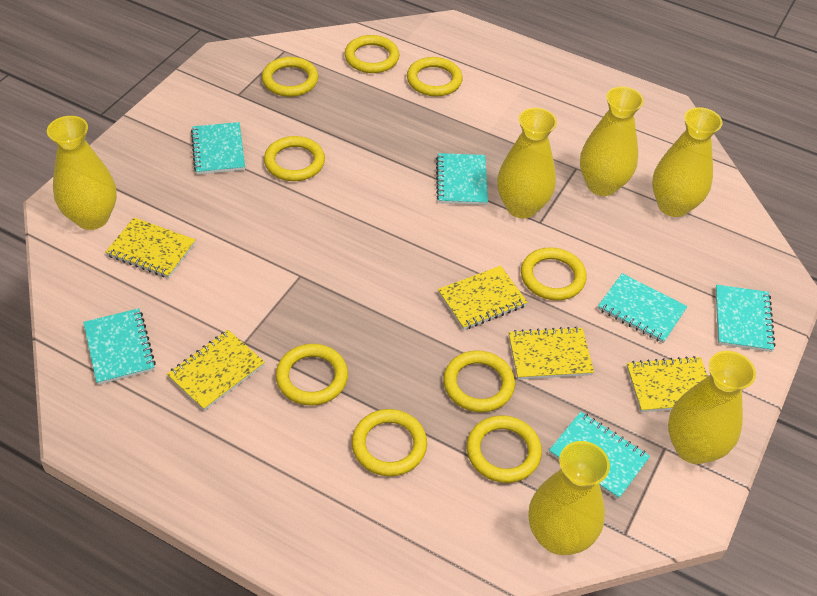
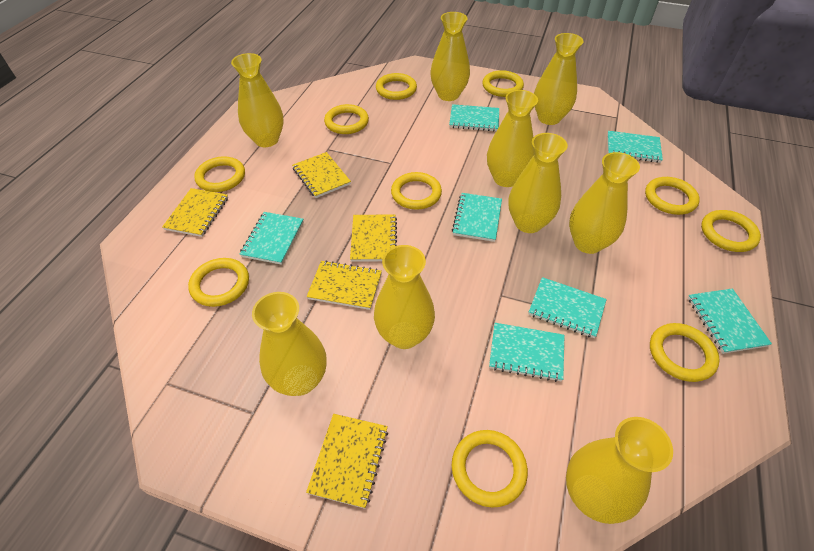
turquoise notebook: 6 -> 7
yellow ring: 9 -> 10
yellow vase: 6 -> 9

